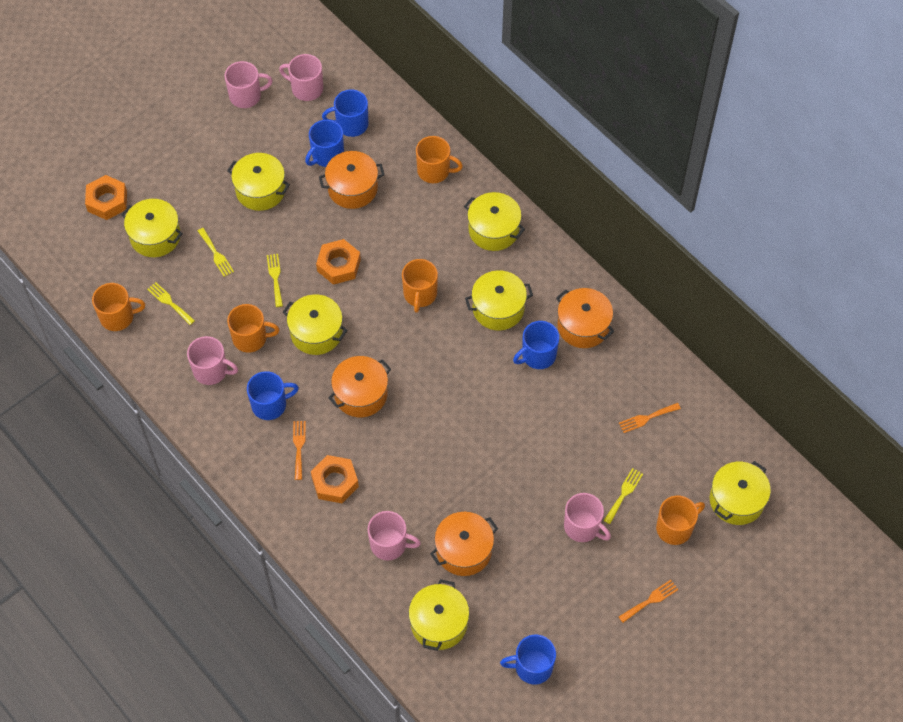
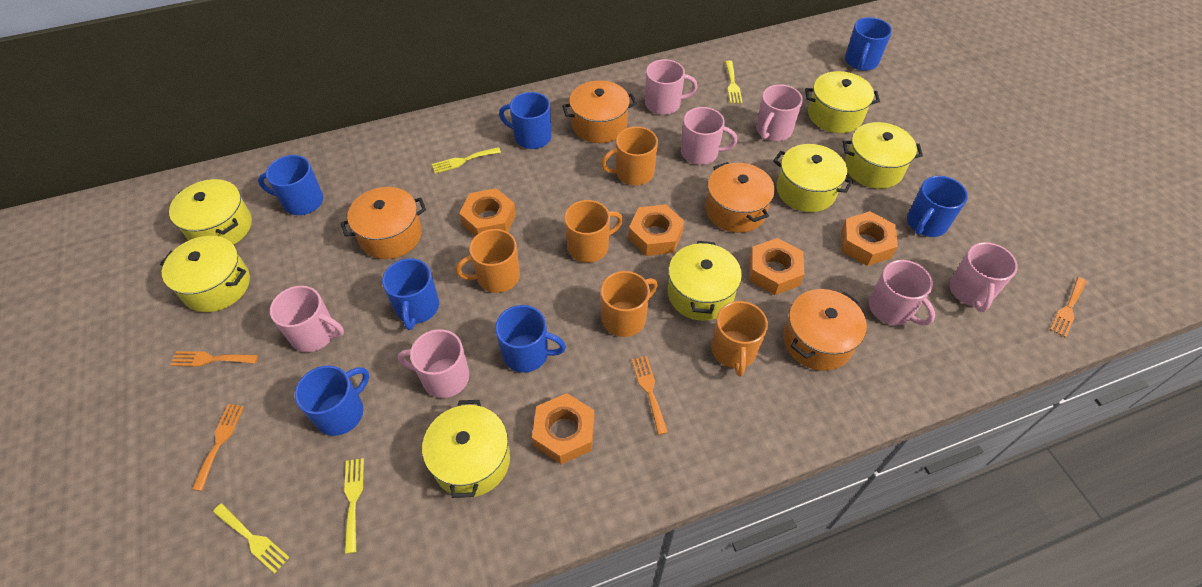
blue mug: 5 -> 7
orange fork: 3 -> 4
orange nut: 3 -> 5
pink mug: 5 -> 7

